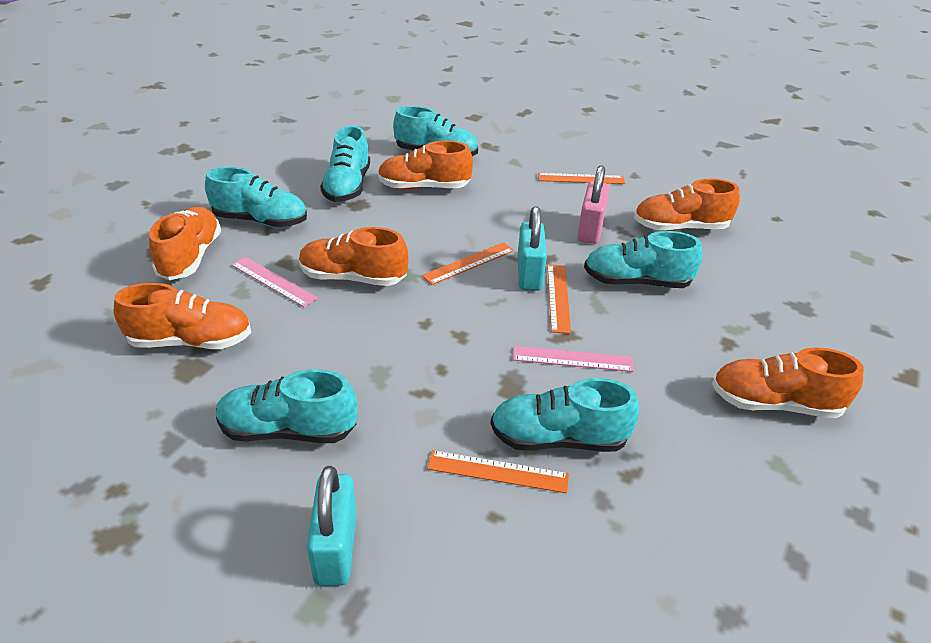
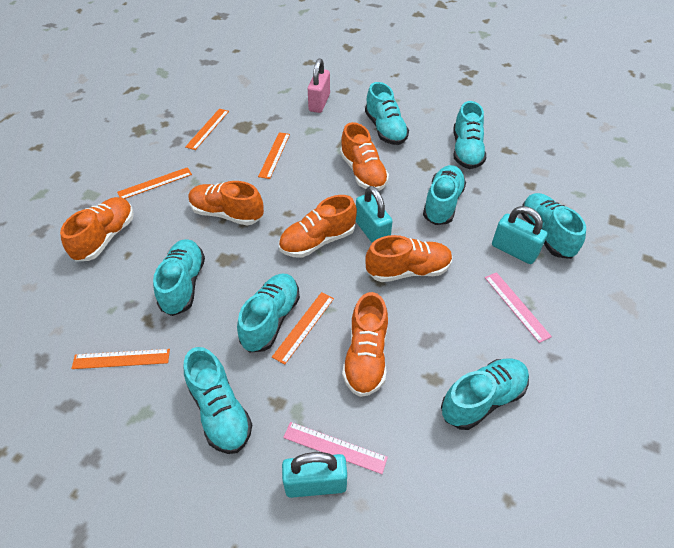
orange ruler: 4 -> 5
turquoise padlock: 2 -> 3
turquoise shoe: 6 -> 8

